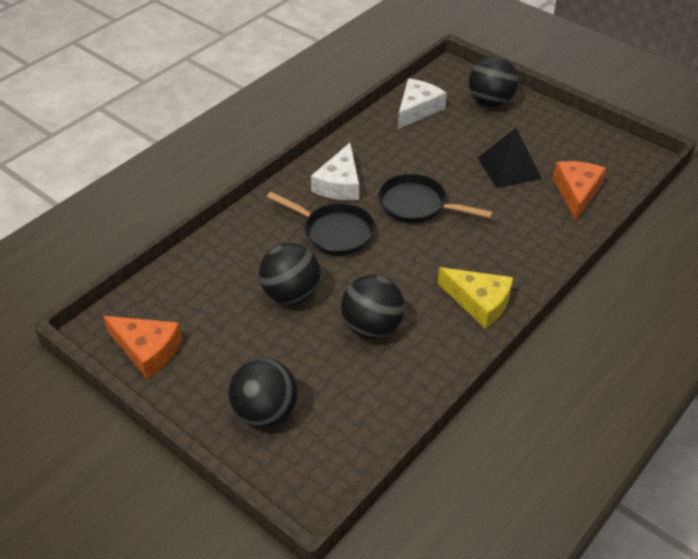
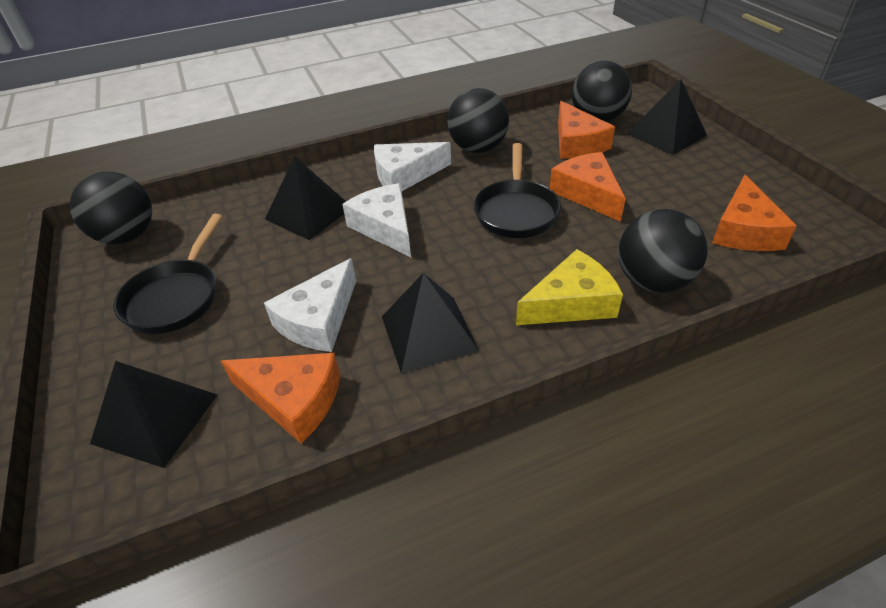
black pyramid: 1 -> 4
orange cheese: 2 -> 4
white cheese: 2 -> 3

